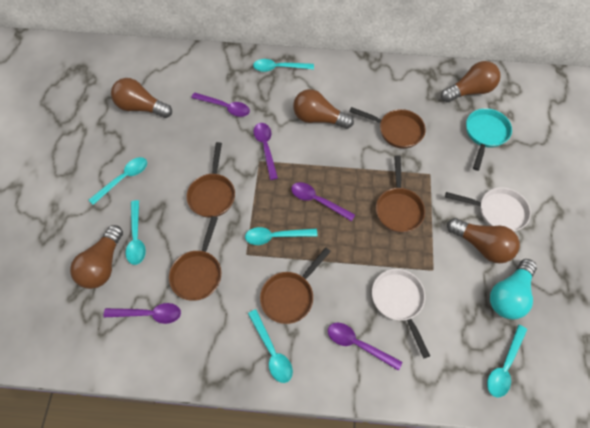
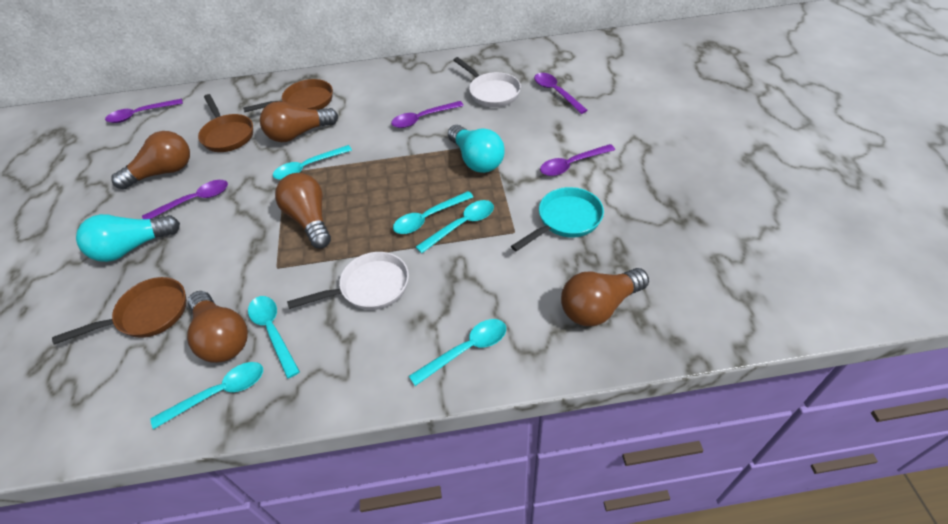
brown pan: 5 -> 3
turquoise light bulb: 1 -> 2

